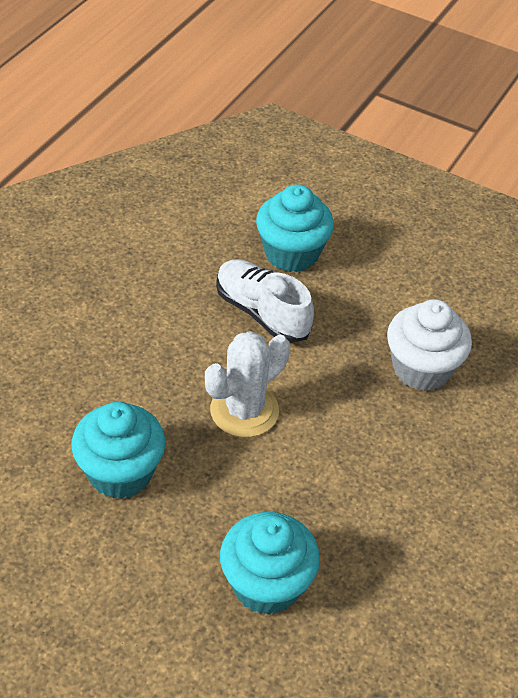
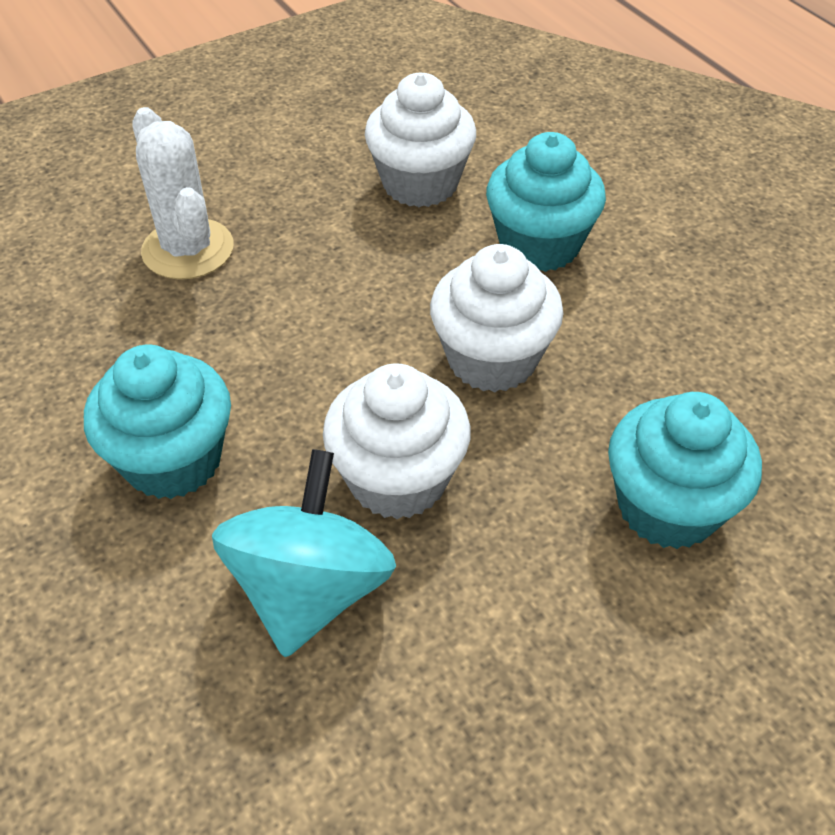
turquoise spinning top: 0 -> 1
white cupcake: 1 -> 3
white shoe: 1 -> 0

